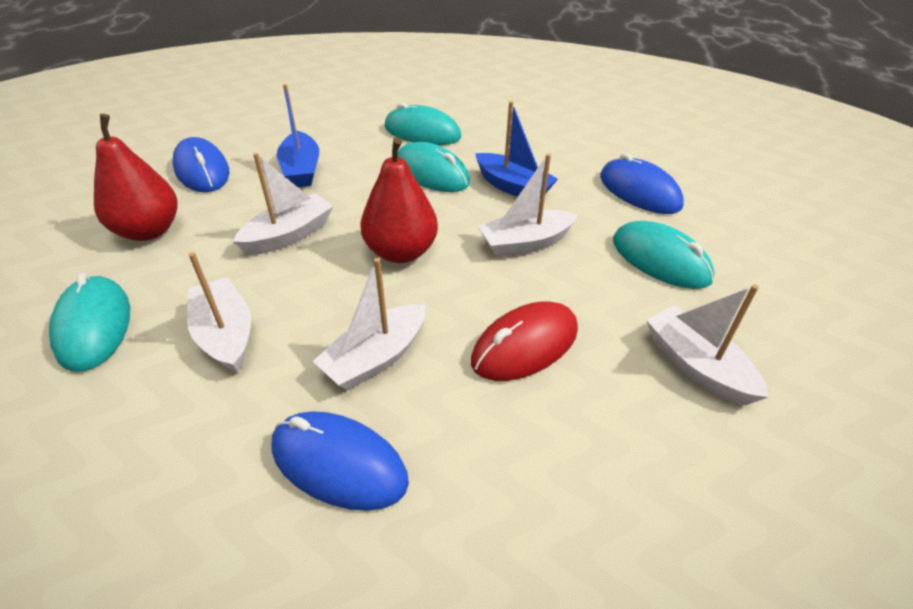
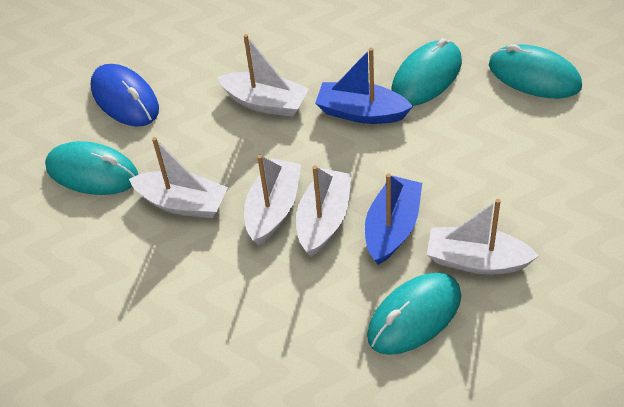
blue mouse: 3 -> 1
red mouse: 1 -> 0
red pear: 2 -> 0

